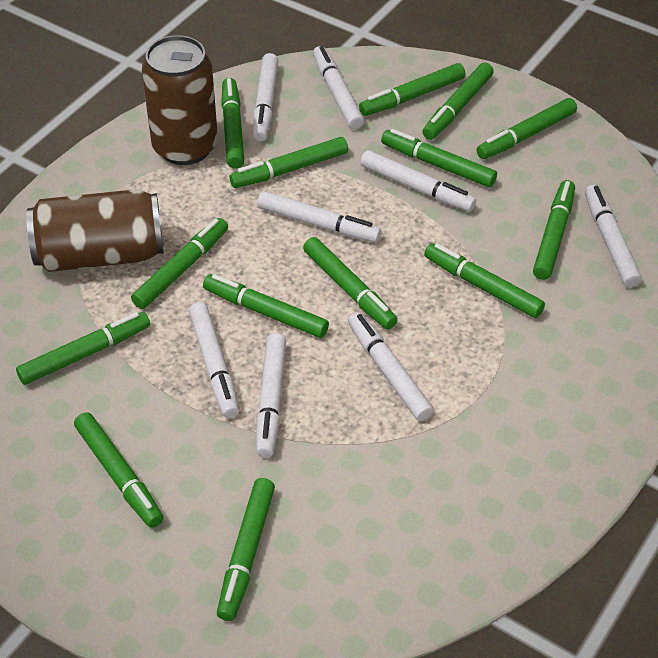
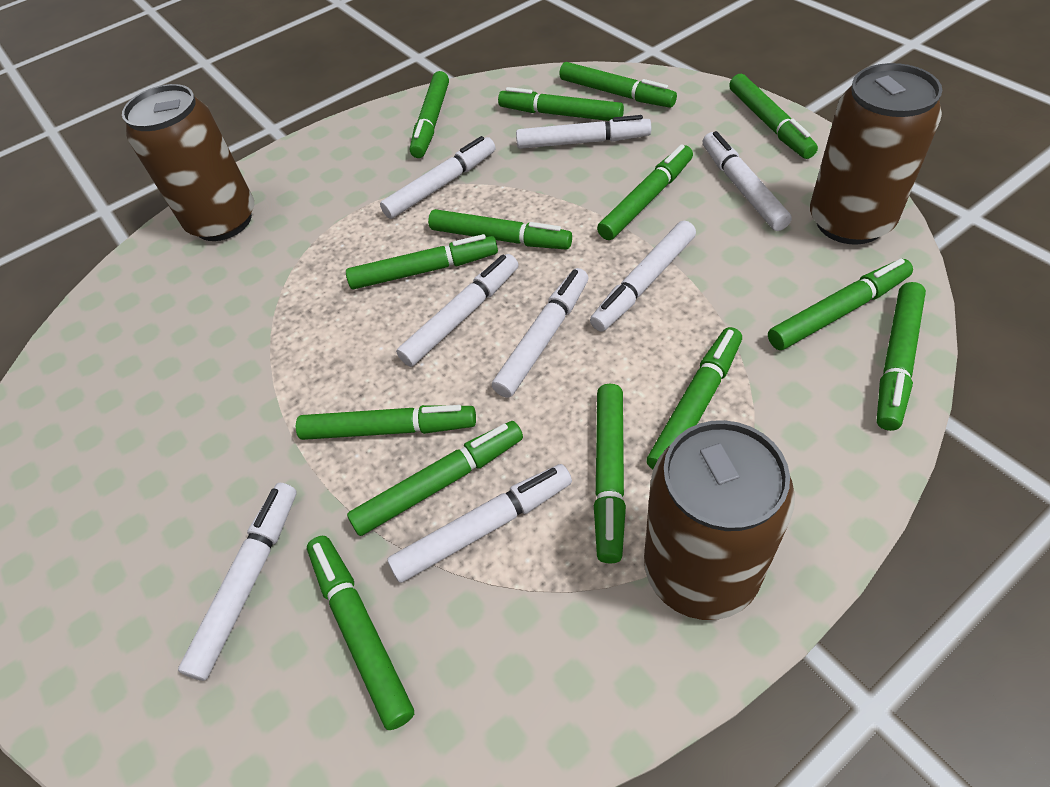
brown can: 2 -> 3

